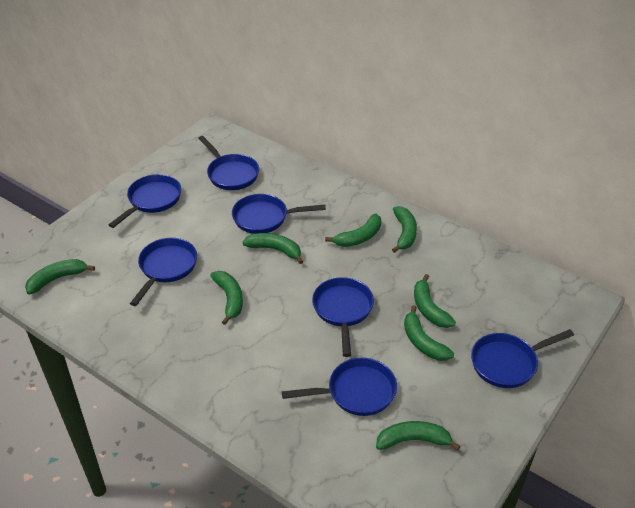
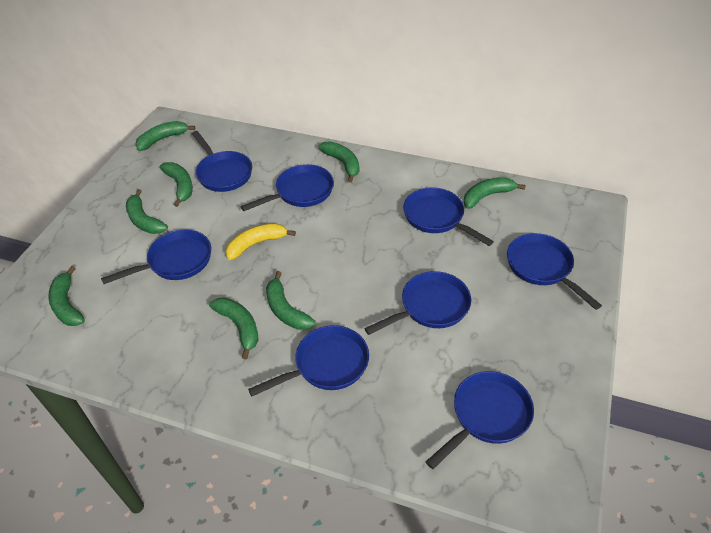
blue pan: 7 -> 8
yellow banana: 0 -> 1

